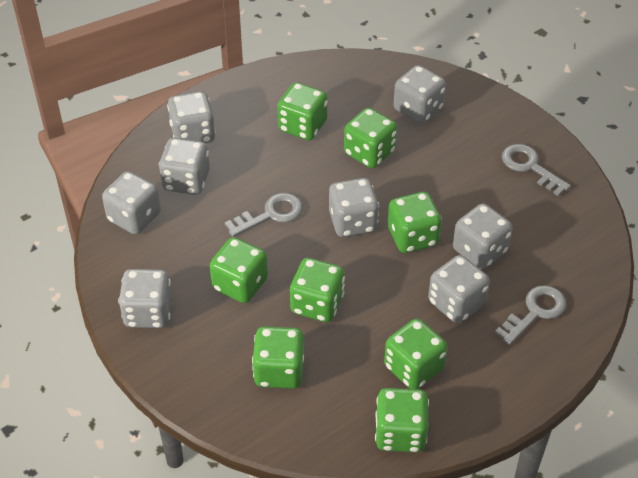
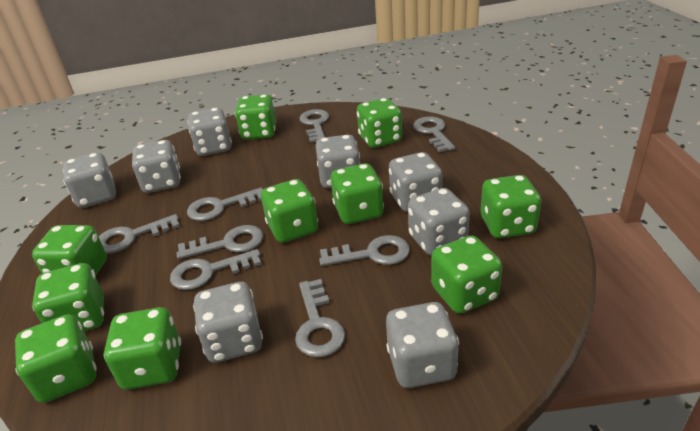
green dice: 8 -> 10
grey key: 3 -> 8

